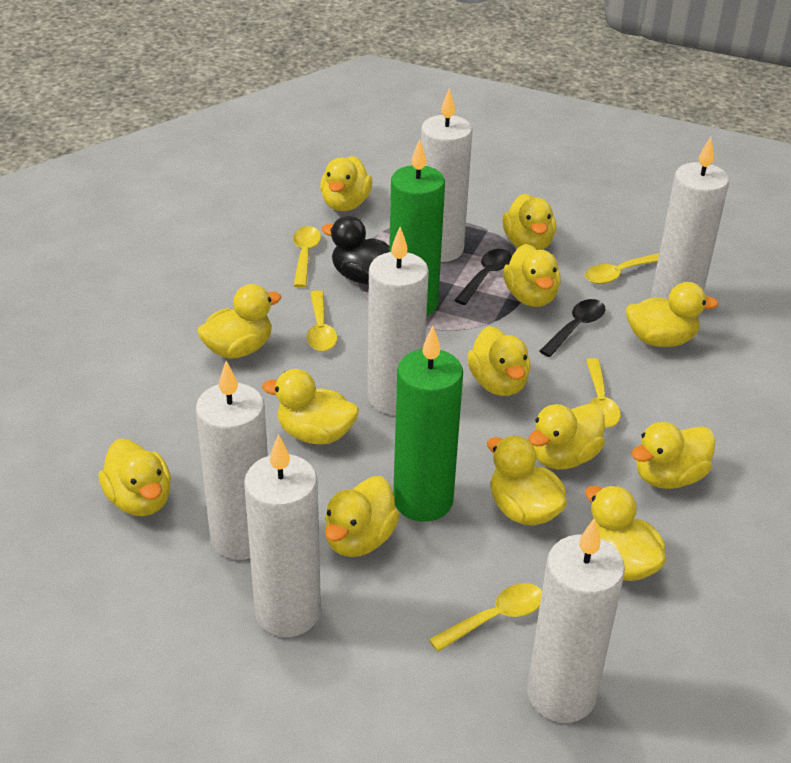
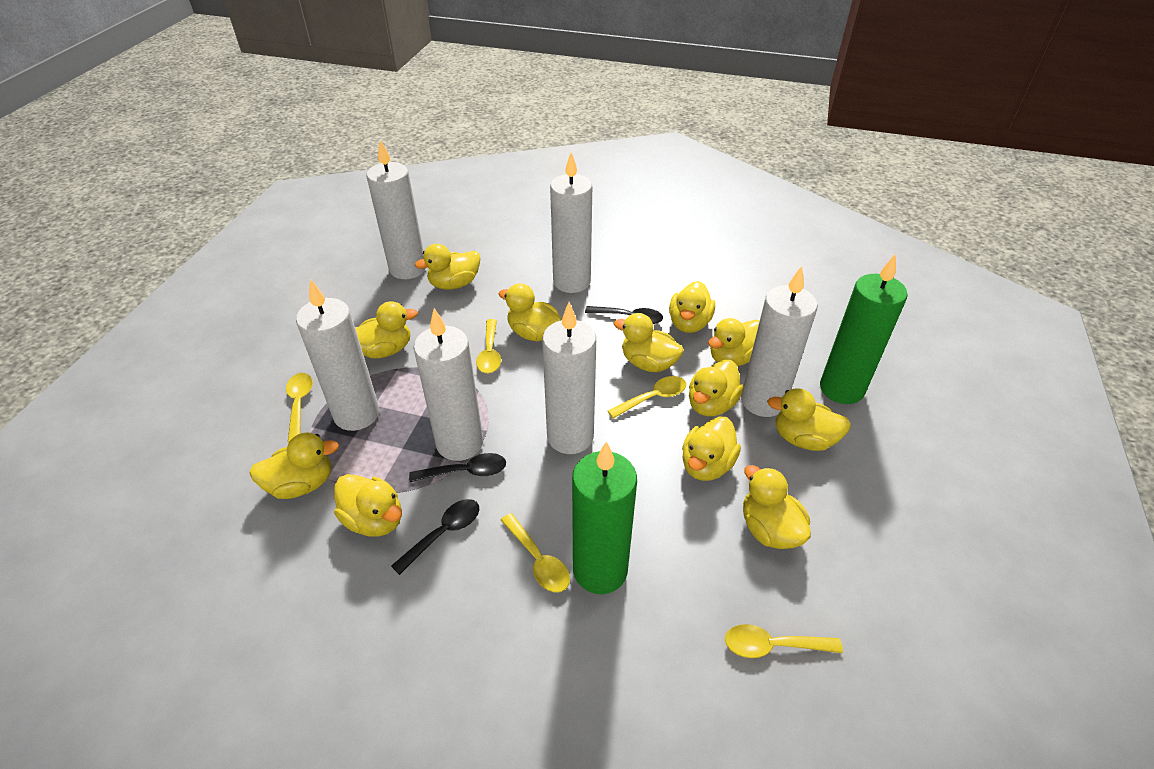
black duck: 1 -> 0
black spoon: 2 -> 3
yellow duck: 13 -> 12

